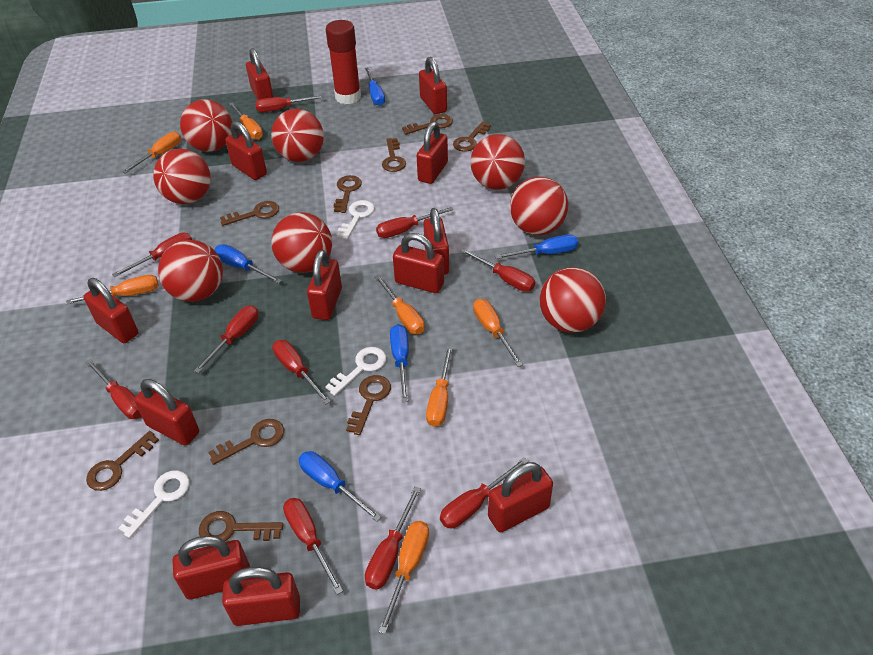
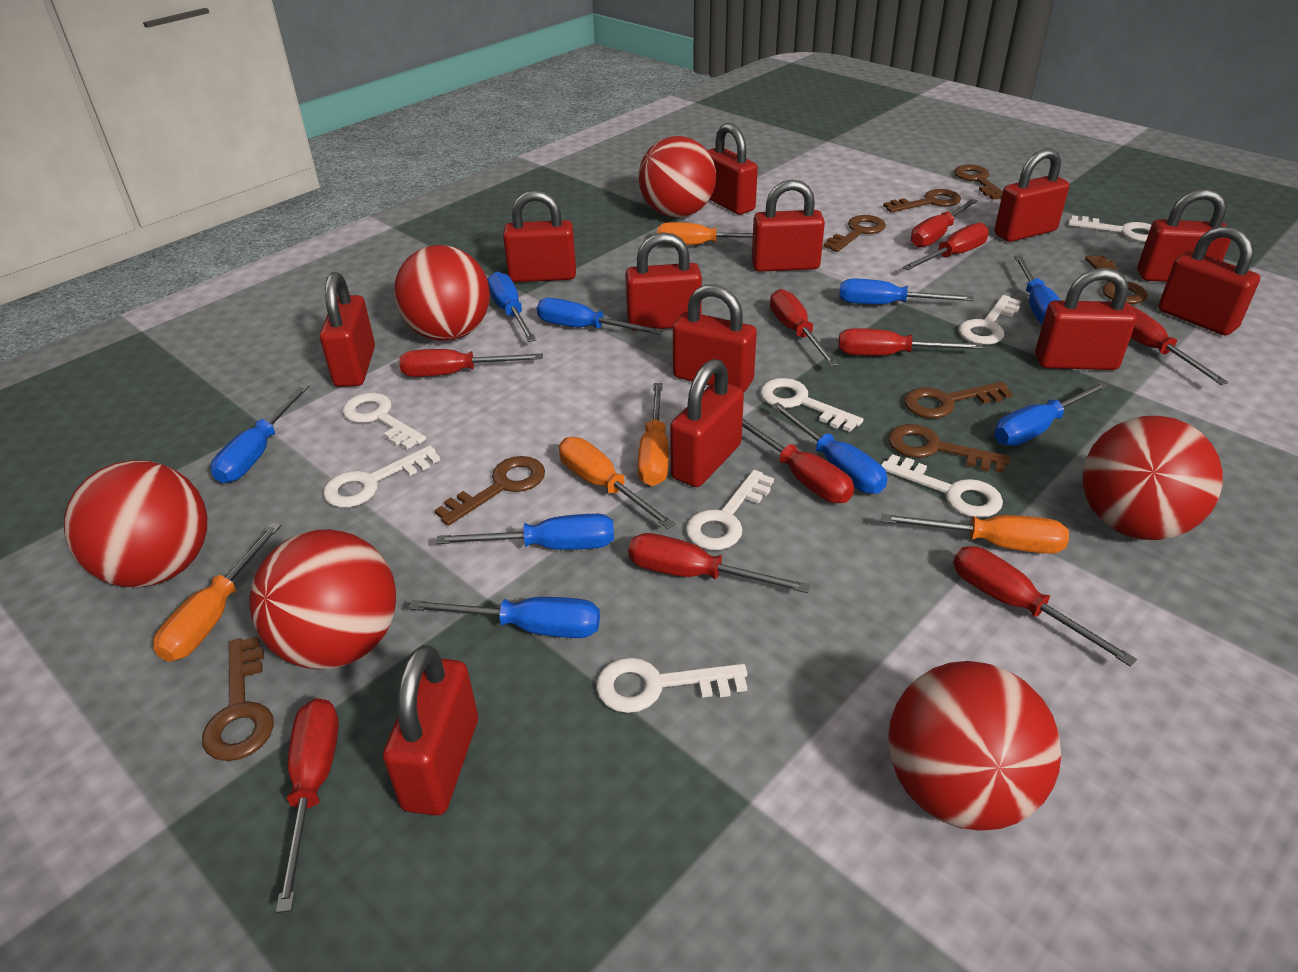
blue screwdriver: 5 -> 9
brown key: 9 -> 8
orange screwdriver: 7 -> 5
red ball: 8 -> 6
red glue stick: 1 -> 0
white key: 3 -> 8

